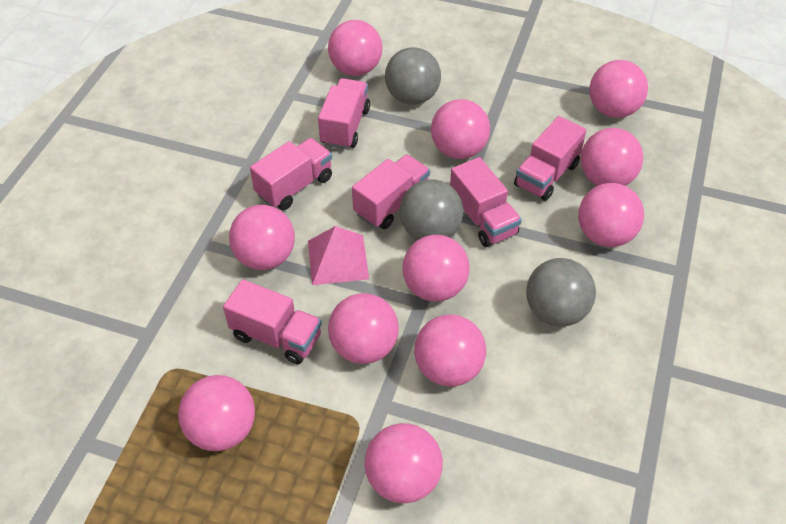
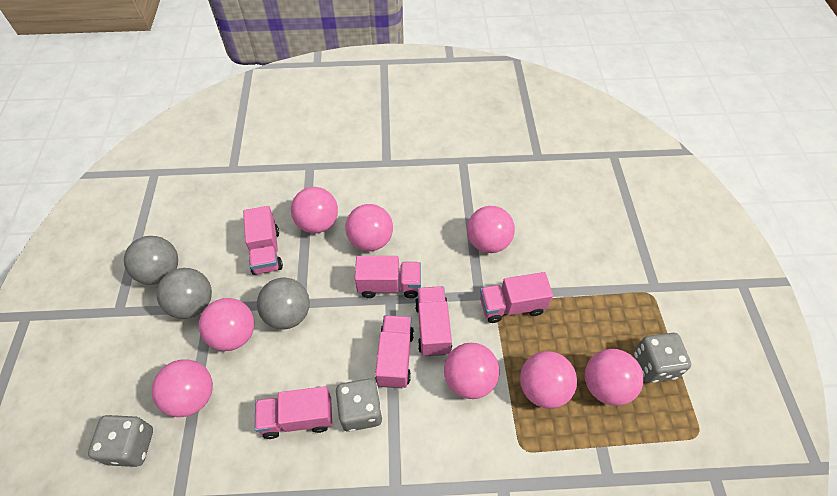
grey dice: 0 -> 3
pink ball: 11 -> 8
pink pyramid: 1 -> 0

